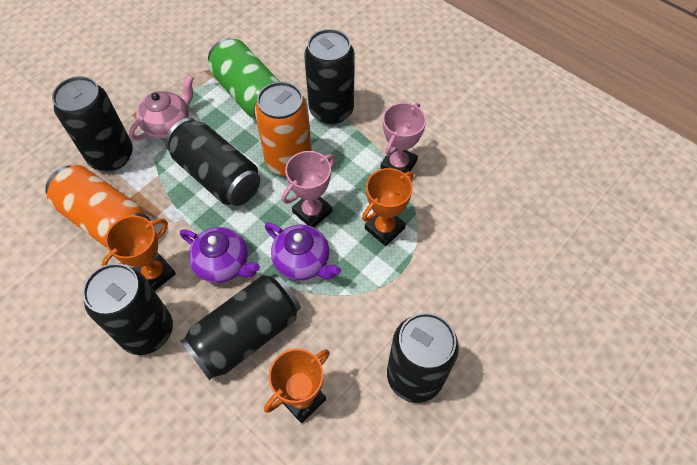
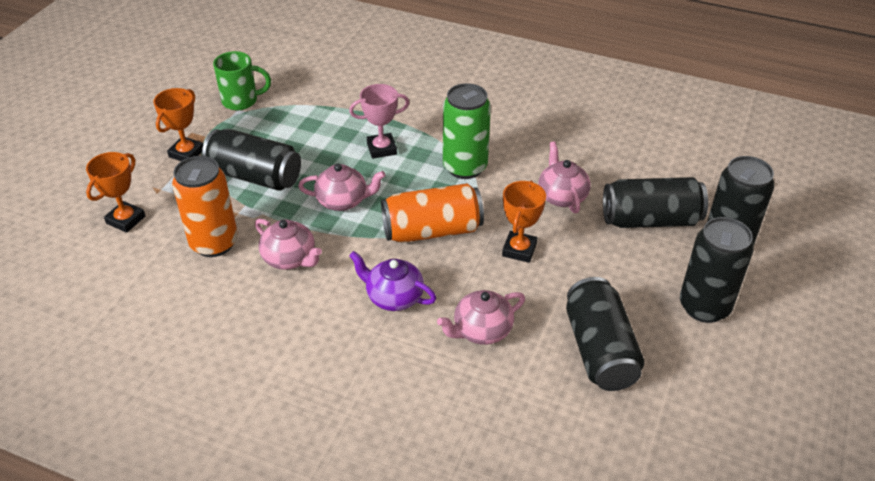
black can: 6 -> 5
green mug: 0 -> 1
pink teapot: 1 -> 4
pink trophy: 2 -> 1
purple teapot: 2 -> 1

